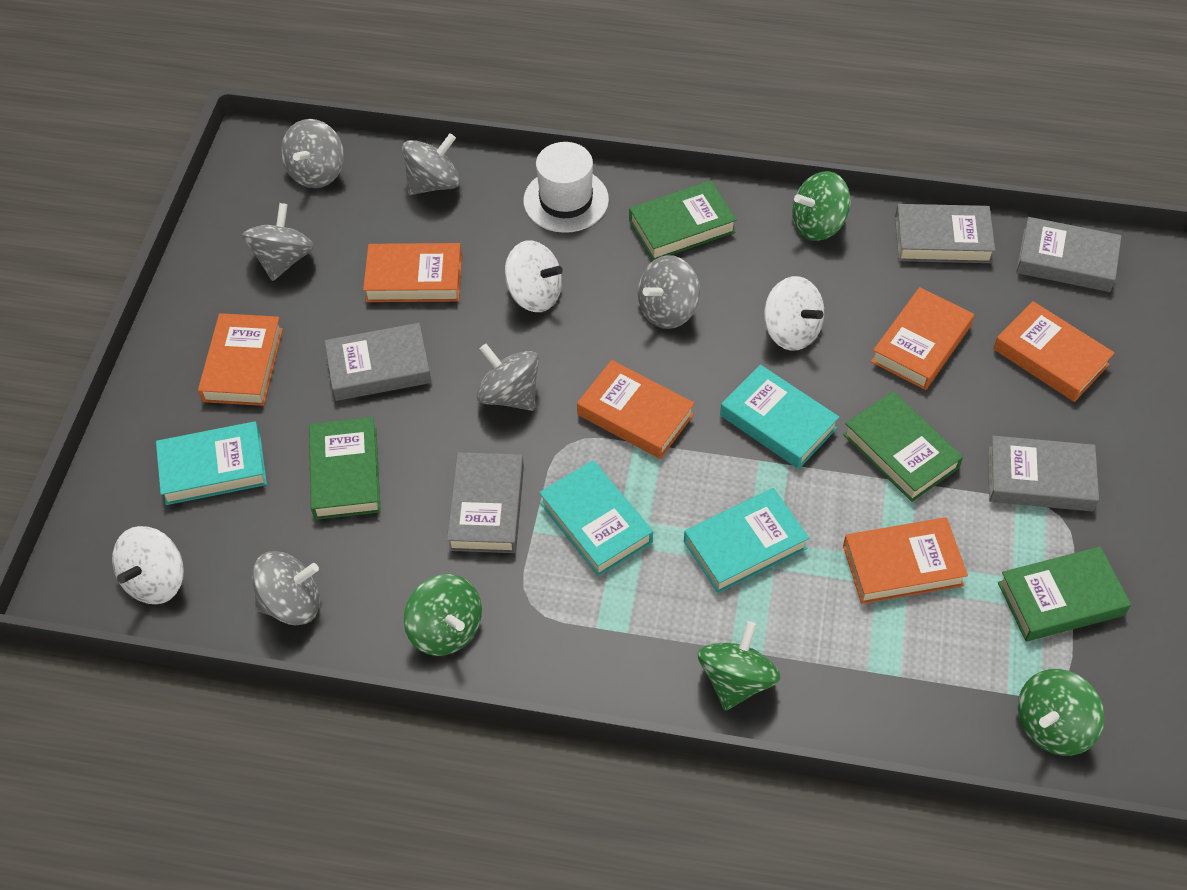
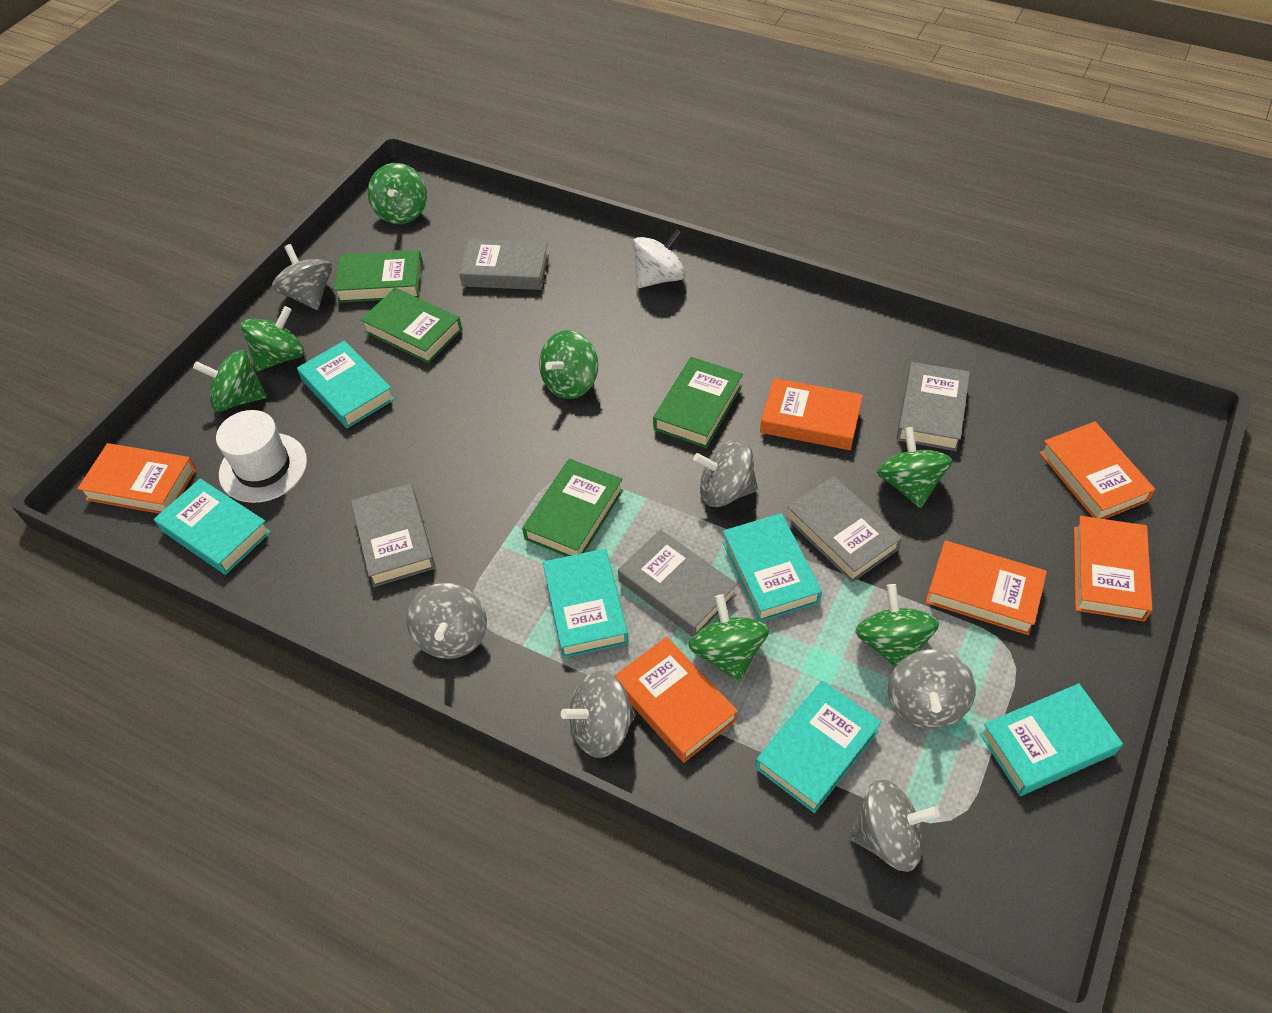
green spinning top: 4 -> 7
turquoise book: 4 -> 6
white spinning top: 3 -> 1

